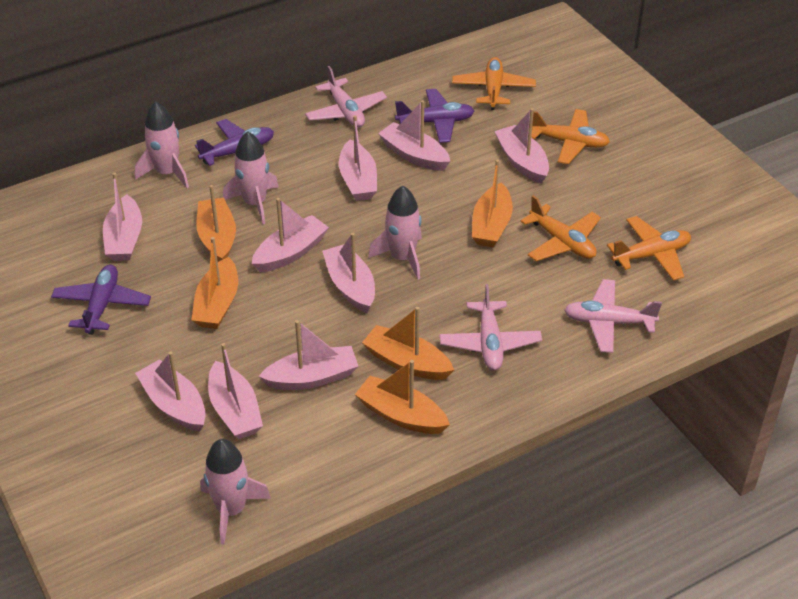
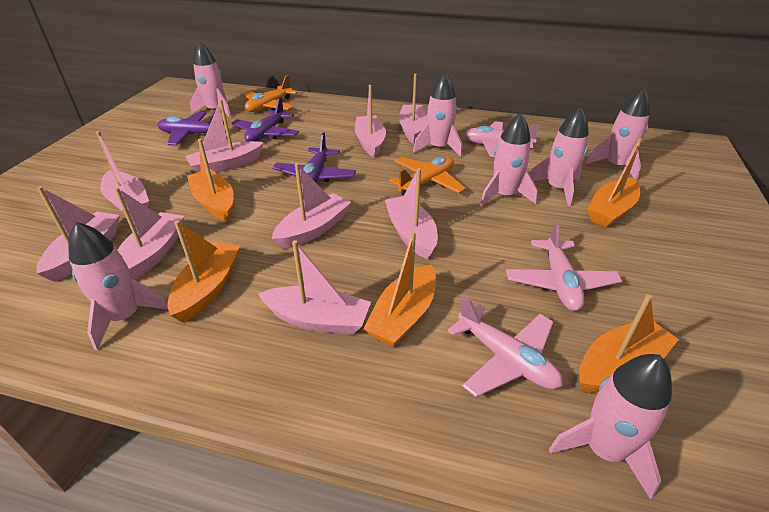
orange plane: 4 -> 2
pink rocket: 4 -> 7

